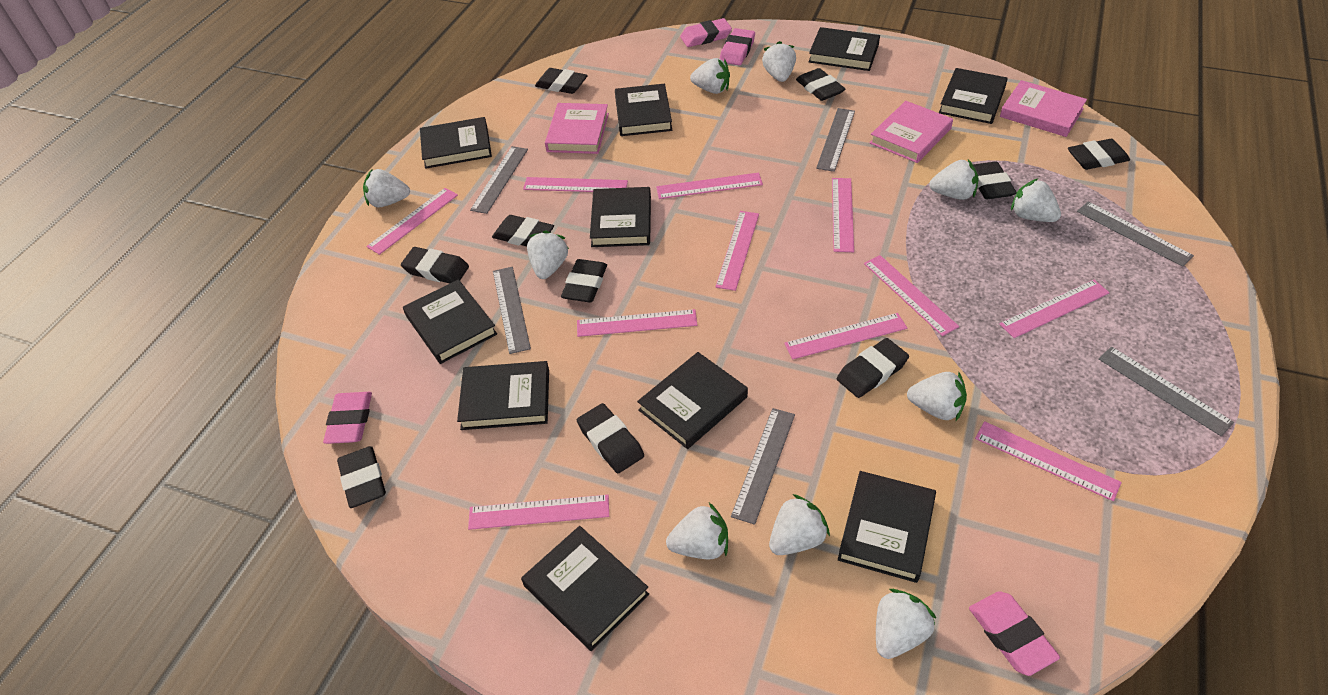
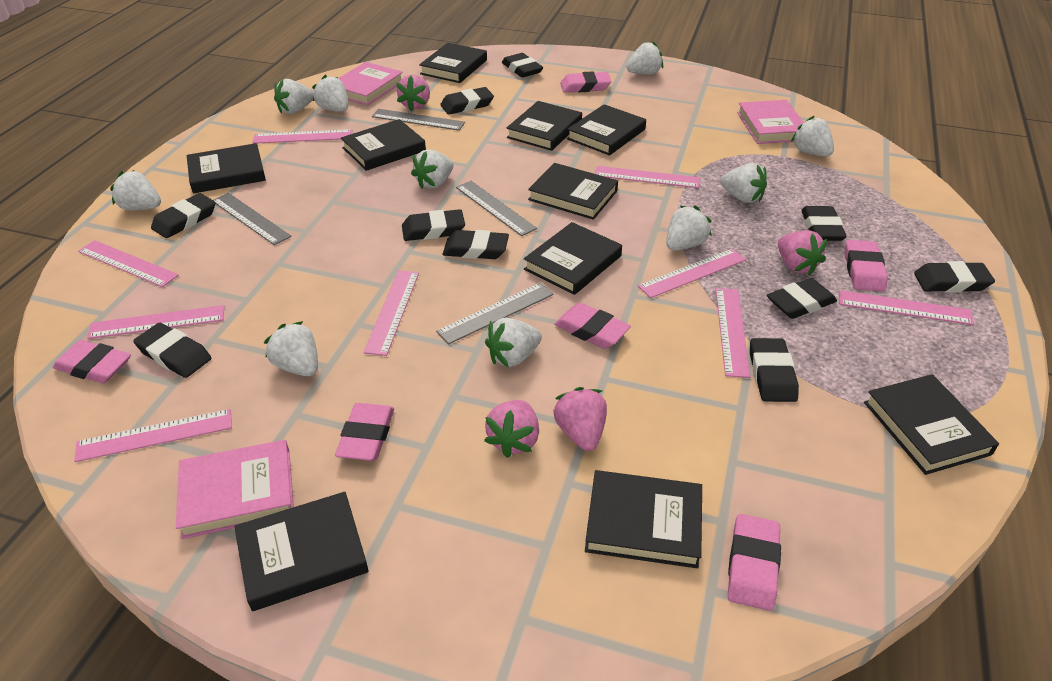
grey ruler: 6 -> 4
pink eraser: 4 -> 6
pink ruler: 11 -> 9
pink strawberry: 0 -> 4

